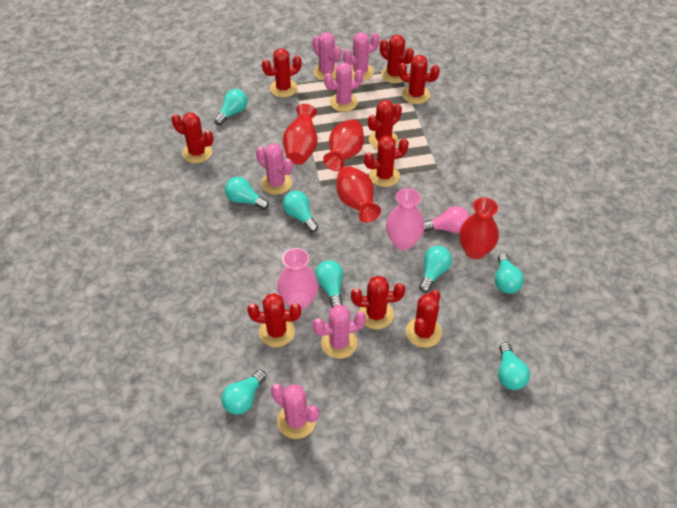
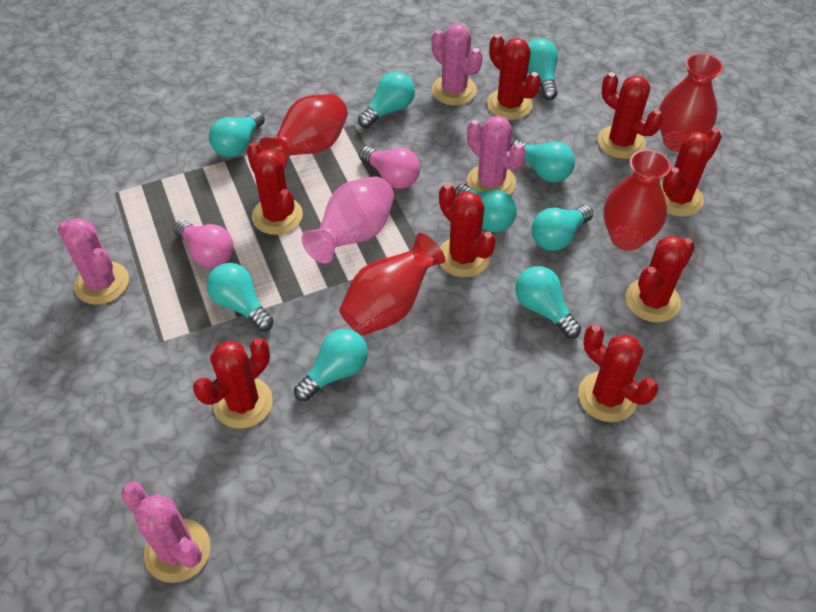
pink cactus: 6 -> 4
pink light bulb: 1 -> 2
pink vase: 2 -> 1
red cactus: 9 -> 8
turquoise light bulb: 8 -> 9

